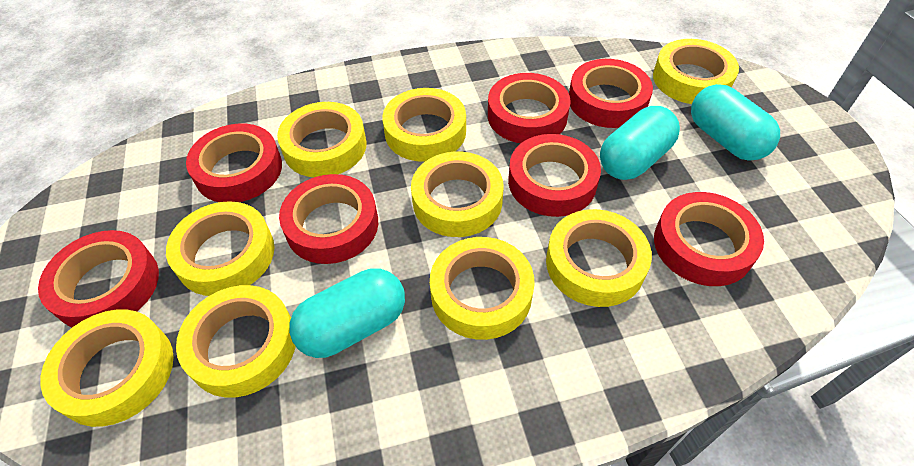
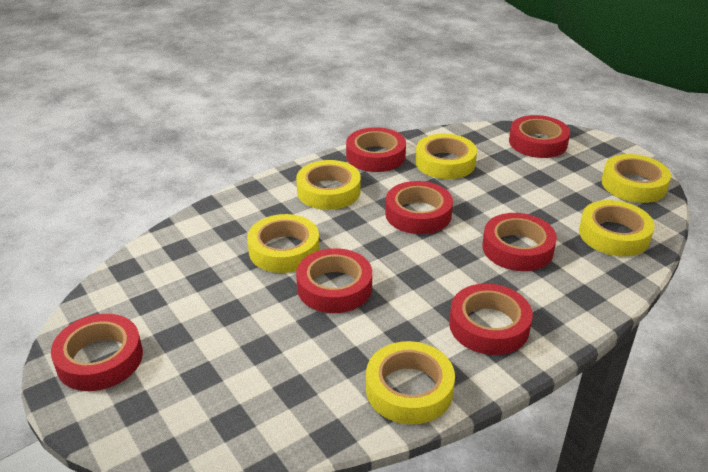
turquoise capsule: 3 -> 0
yellow tape: 9 -> 6

